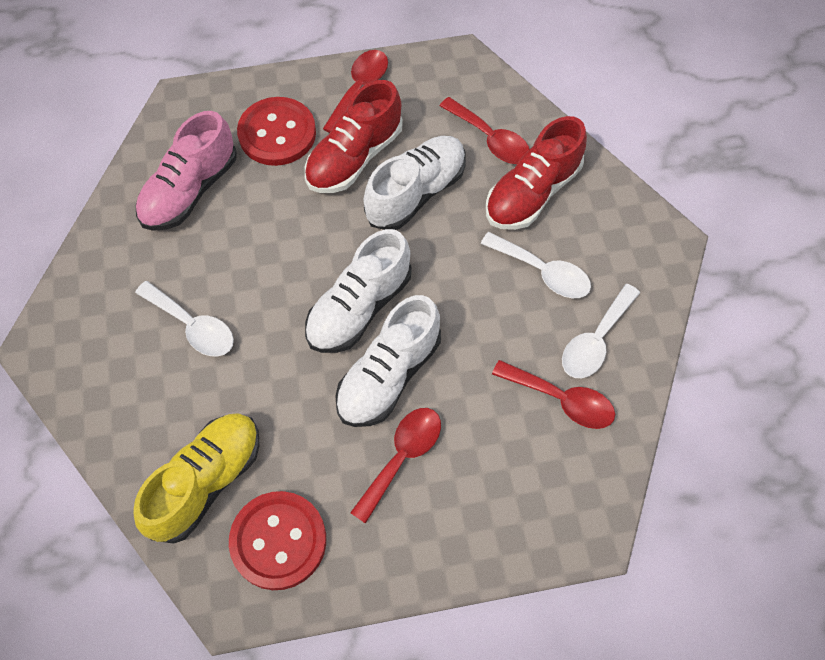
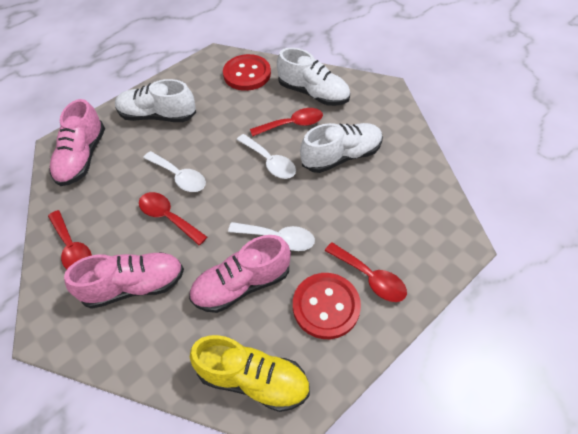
pink shoe: 1 -> 3
red shoe: 2 -> 0

